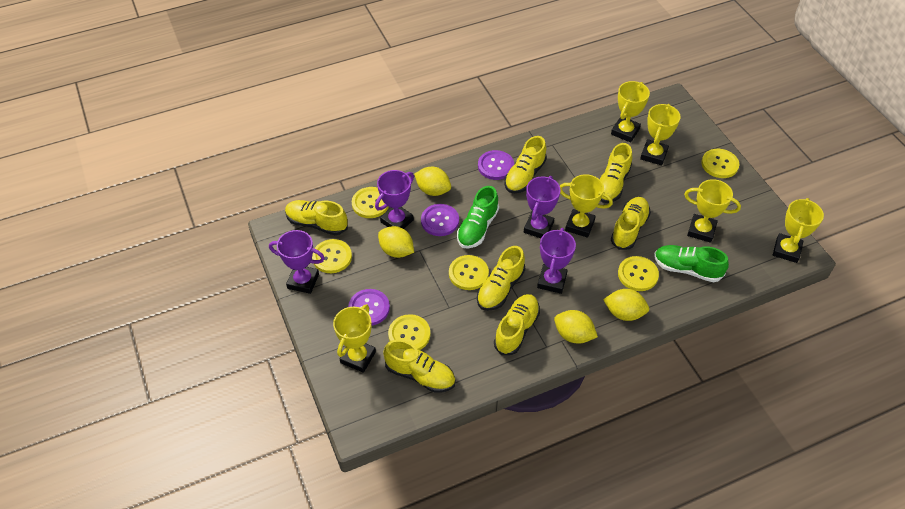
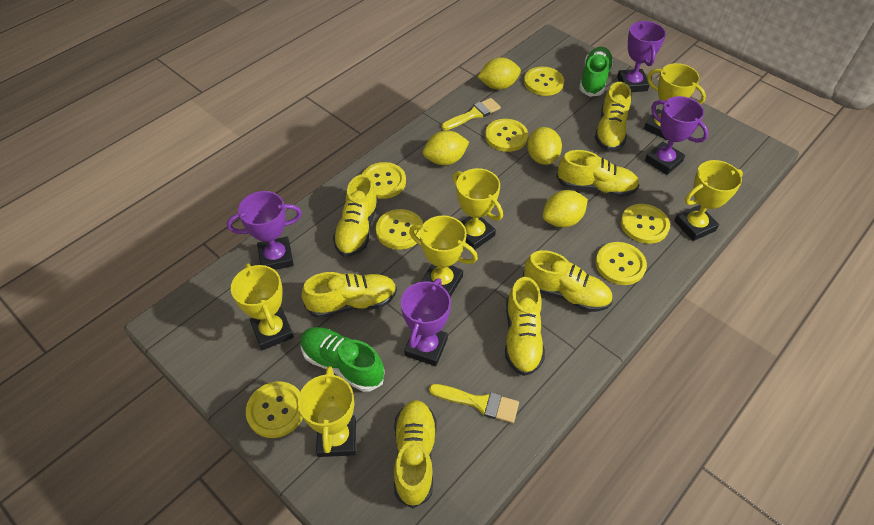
purple button: 3 -> 0
yellow brush: 0 -> 2
yellow button: 6 -> 7

